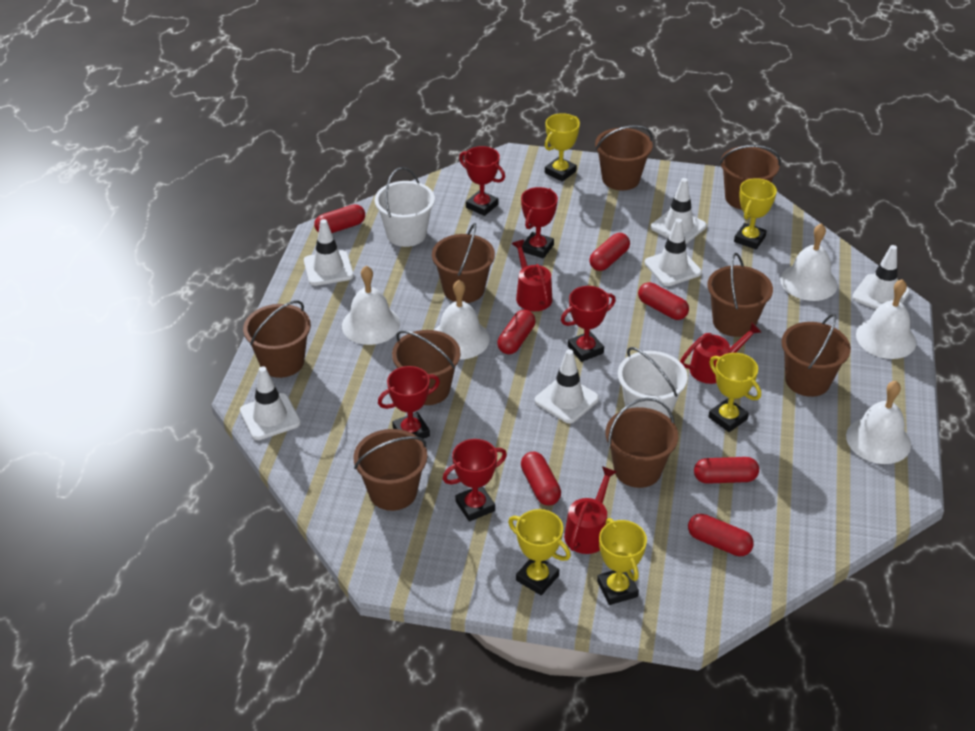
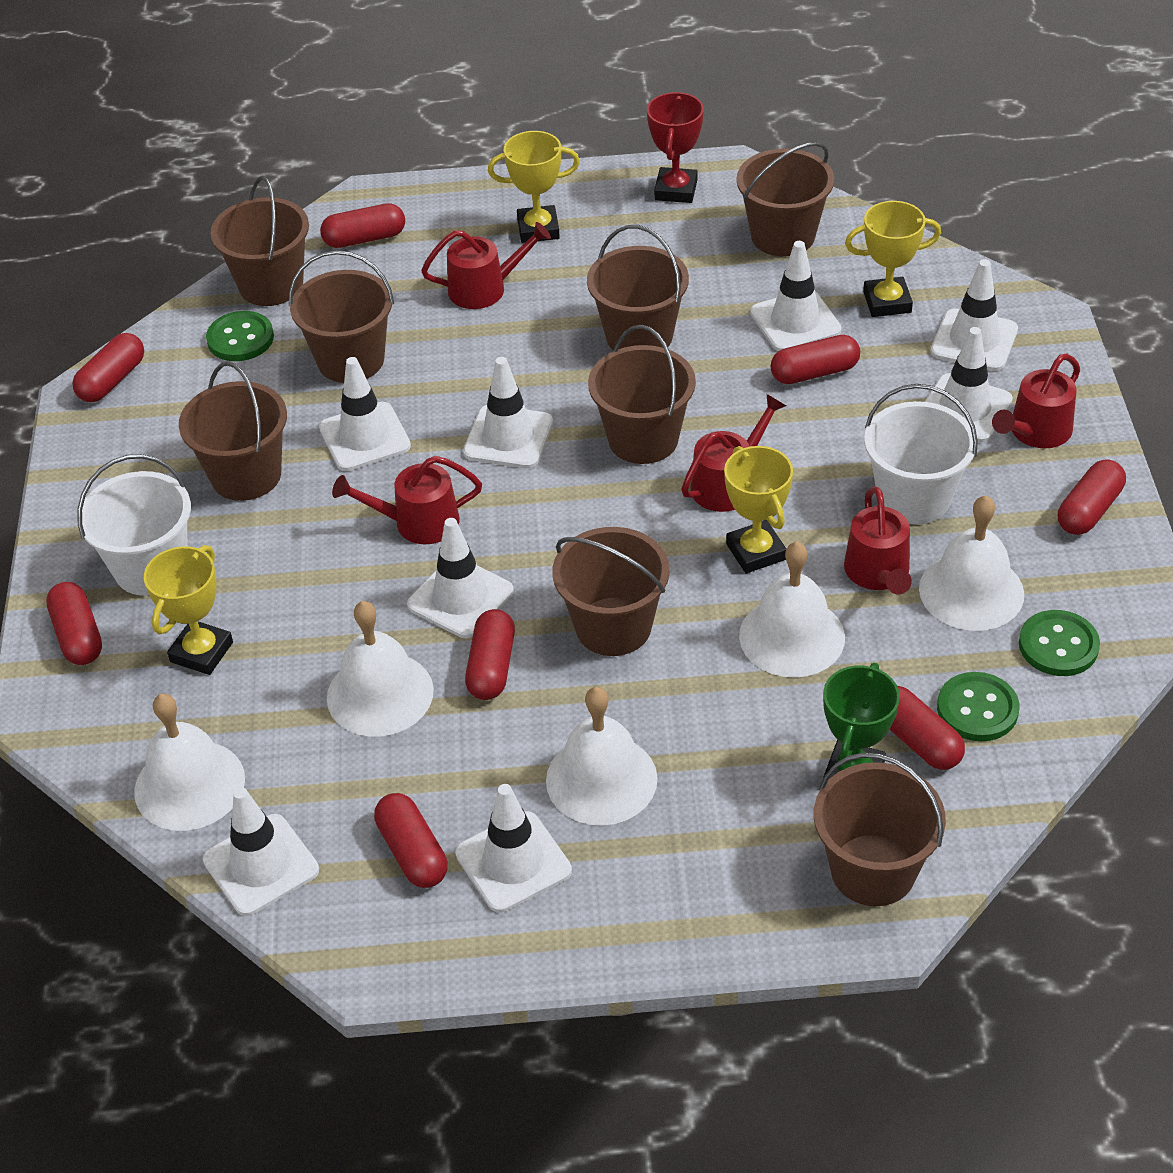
brown bucket: 9 -> 8
green button: 0 -> 3
green trophy: 0 -> 1
red capsule: 7 -> 8
red trophy: 5 -> 1
red watering can: 3 -> 5
white traffic cone: 6 -> 8
yellow trophy: 5 -> 4

